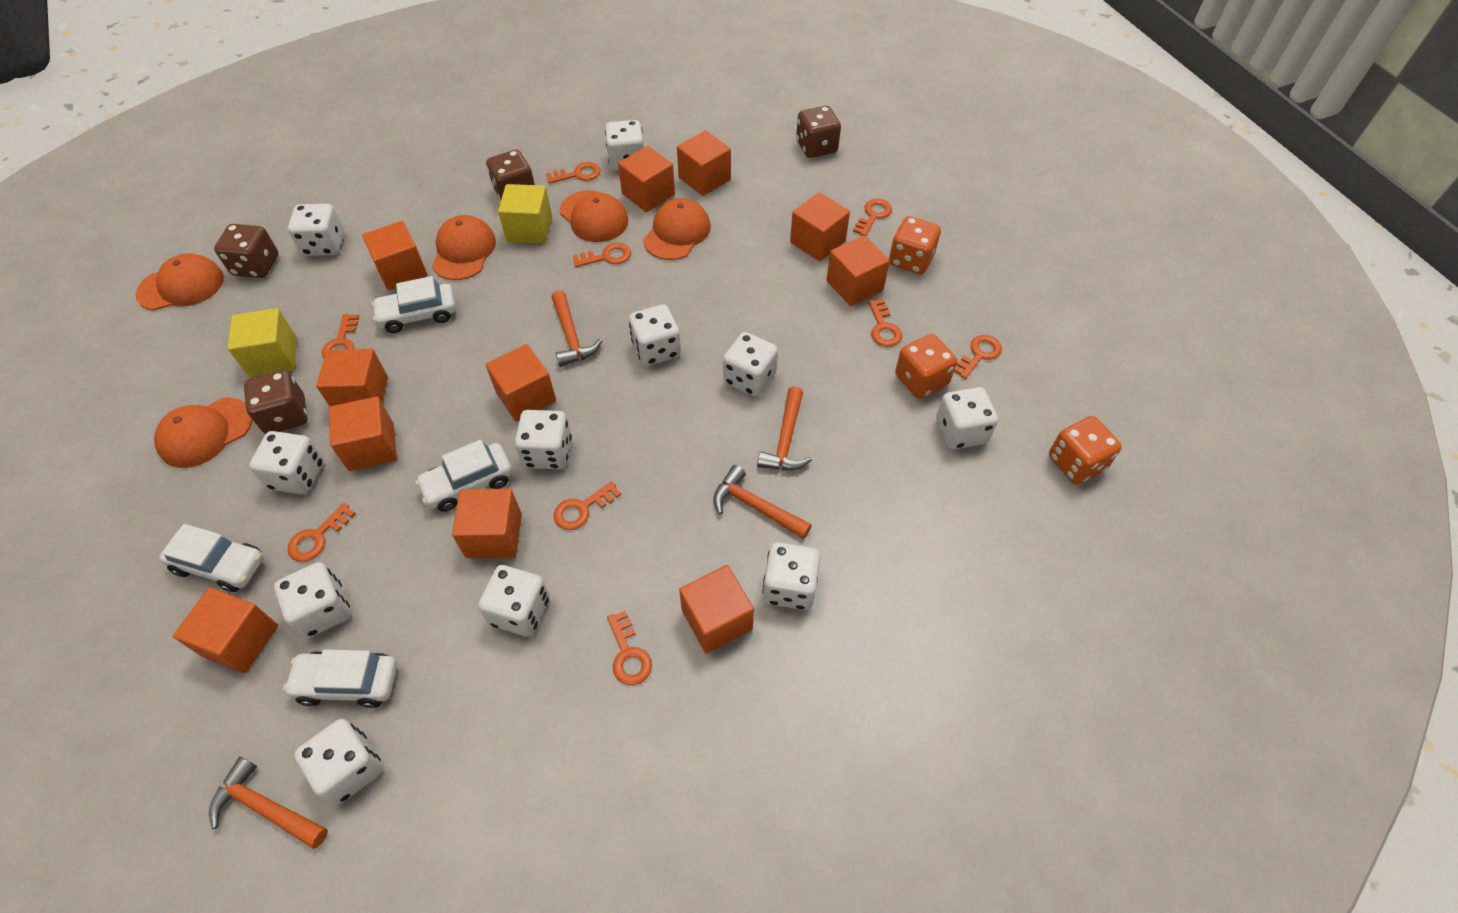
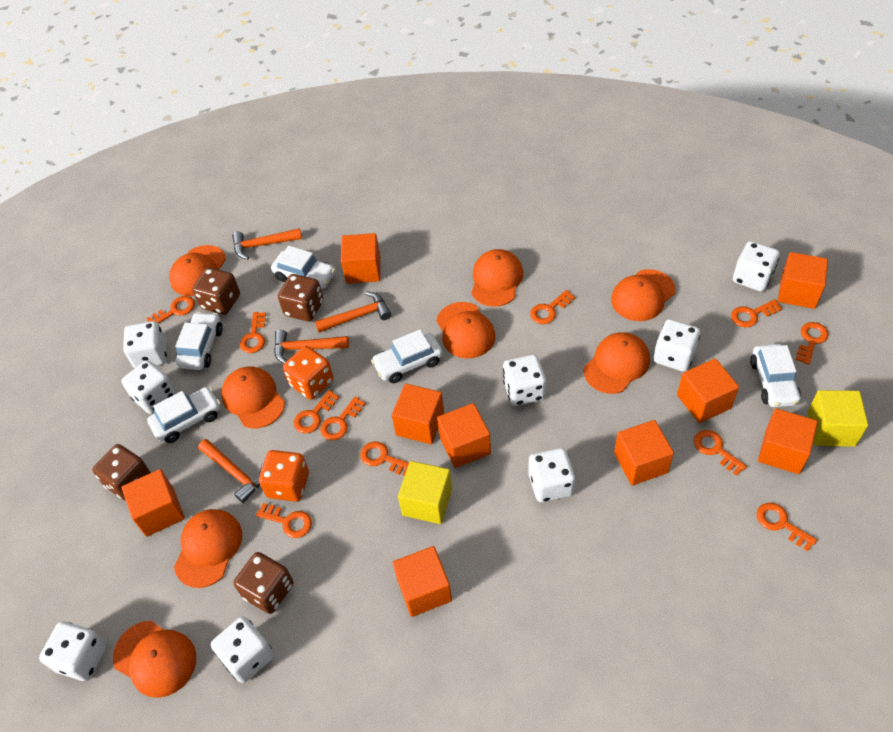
orange cap: 5 -> 8
orange cube: 11 -> 9
orange dice: 3 -> 2
orange key: 9 -> 11
white car: 4 -> 5
white dice: 11 -> 8

